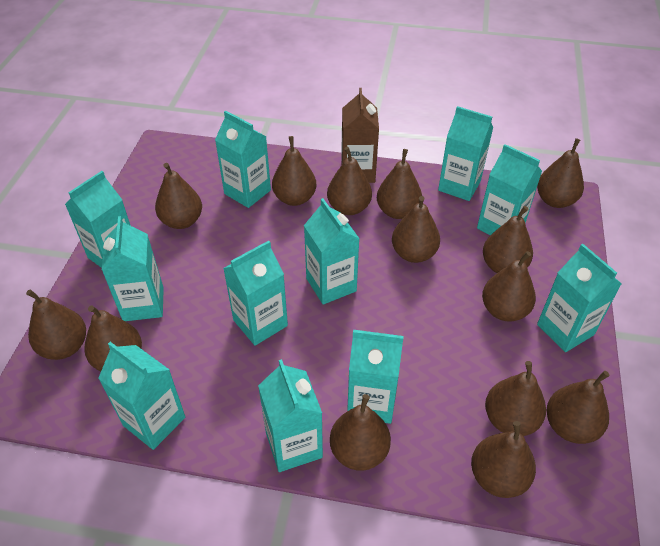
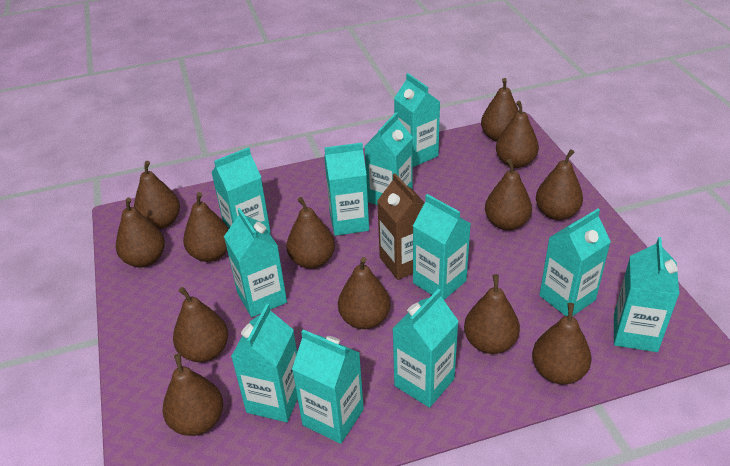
brown pear: 14 -> 13

